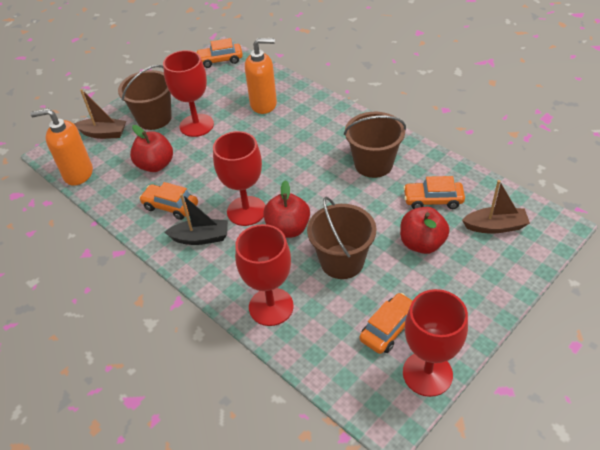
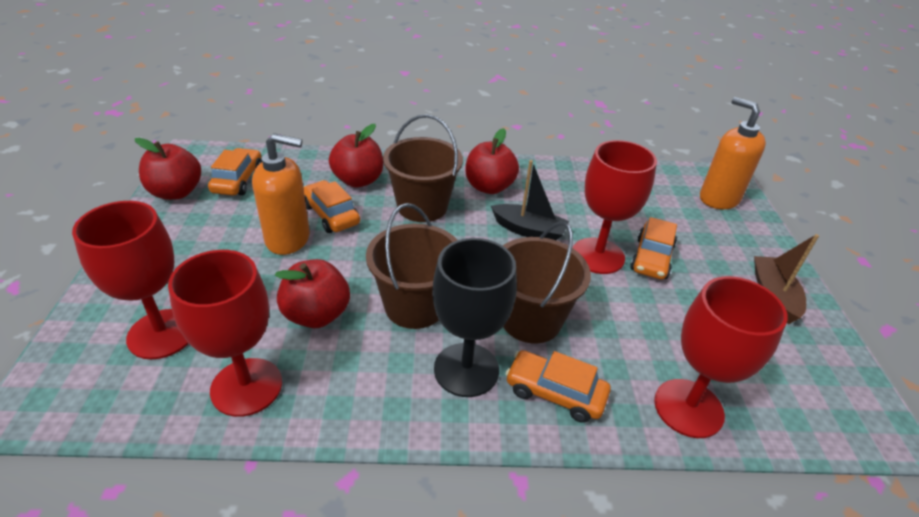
black goblet: 0 -> 1
brown boat: 2 -> 1
red apple: 3 -> 4

